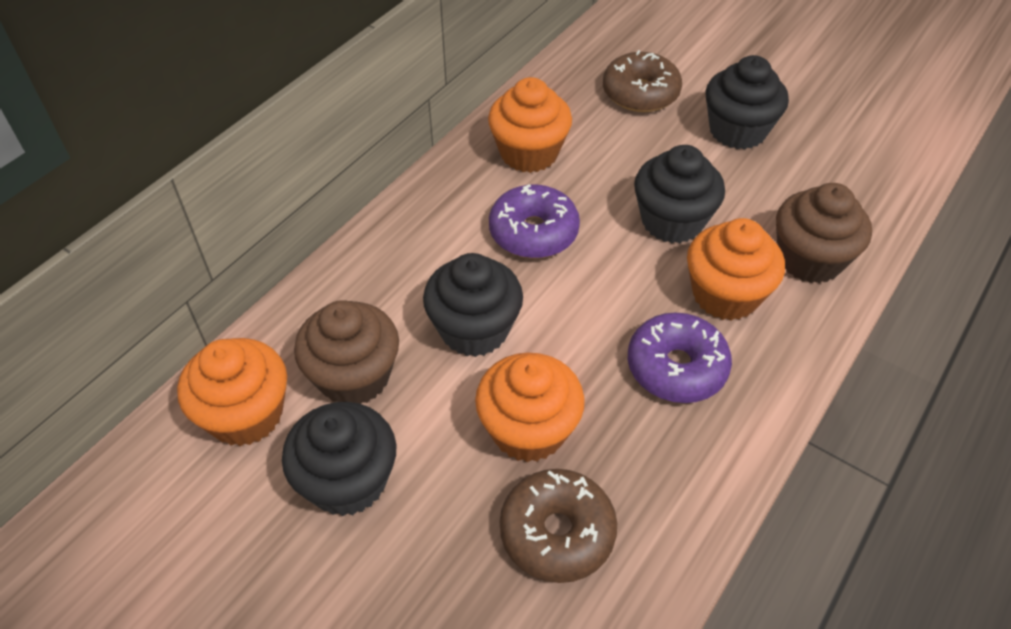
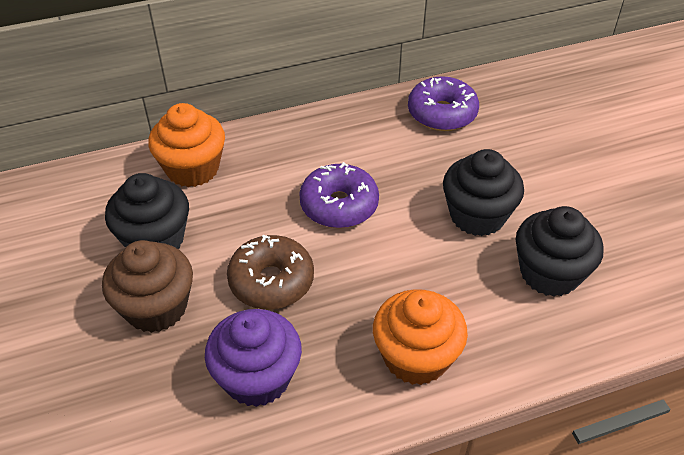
black cupcake: 4 -> 3
brown cupcake: 2 -> 1
brown donut: 2 -> 1
orange cupcake: 4 -> 2
purple cupcake: 0 -> 1

